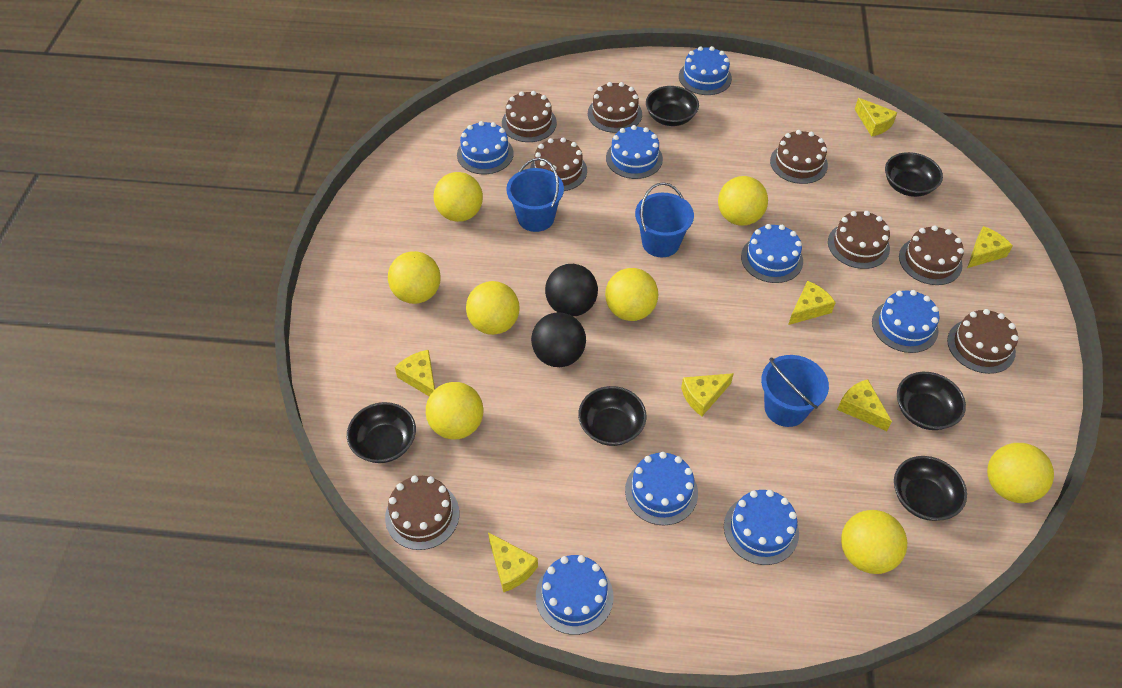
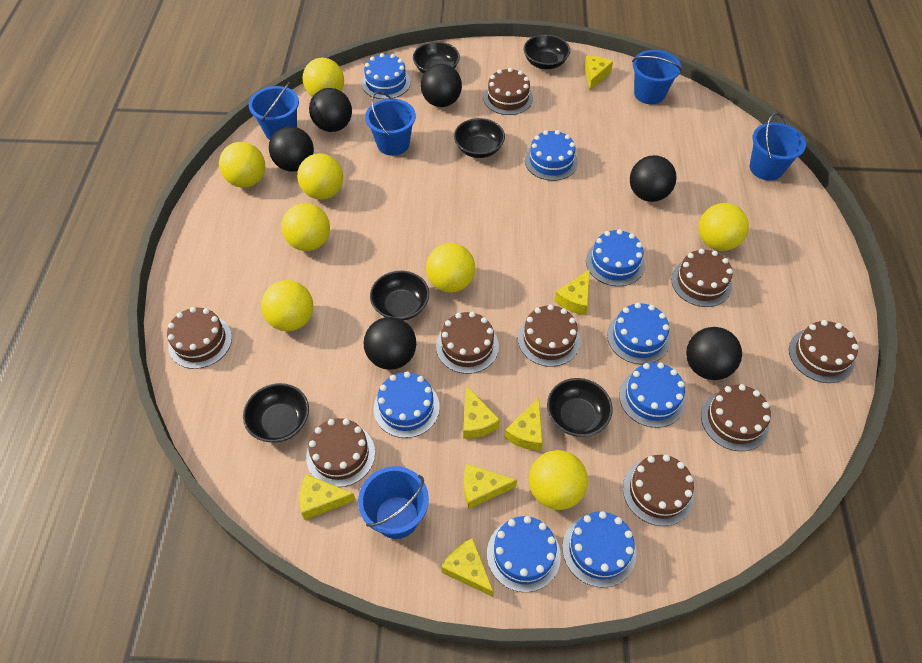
black ball: 2 -> 6
blue bucket: 3 -> 5
brown cake: 8 -> 9

